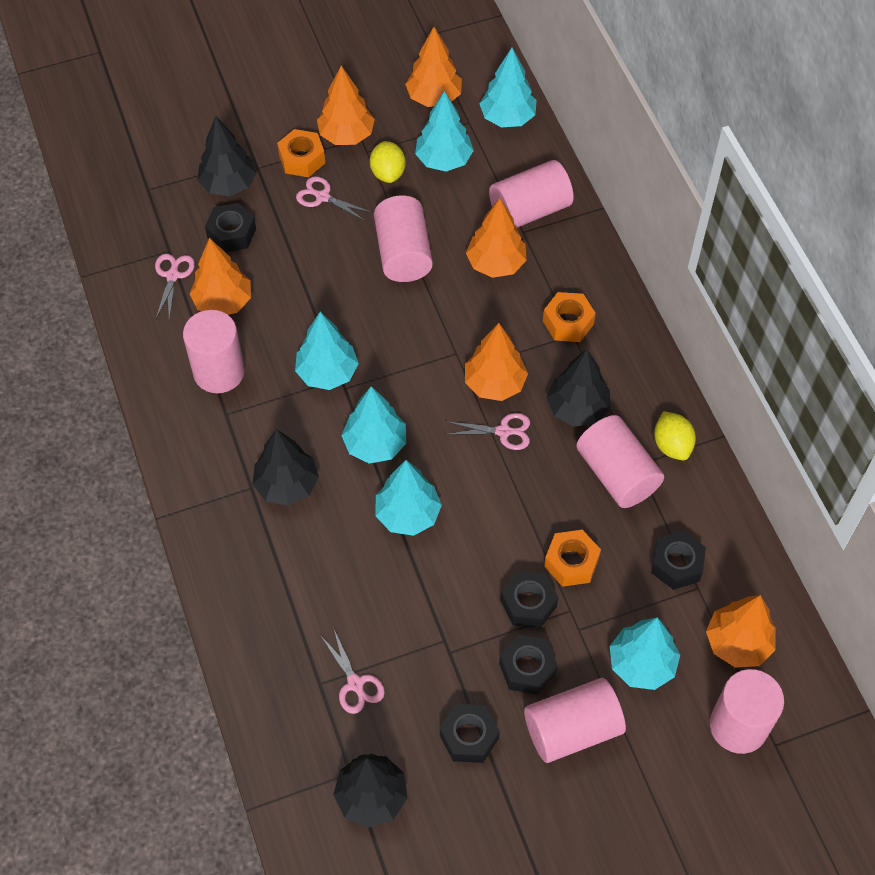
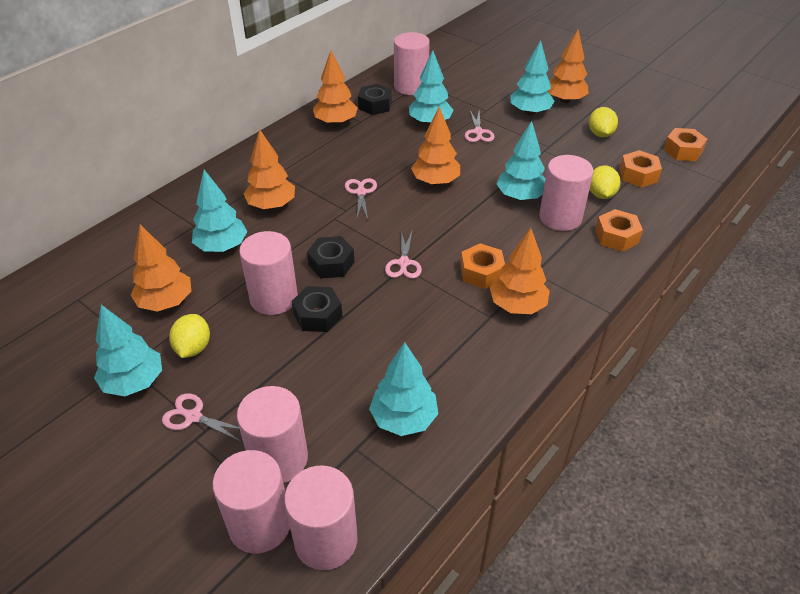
black nut: 5 -> 3
black tree: 4 -> 0
orange nut: 3 -> 4
yellow lemon: 2 -> 3

